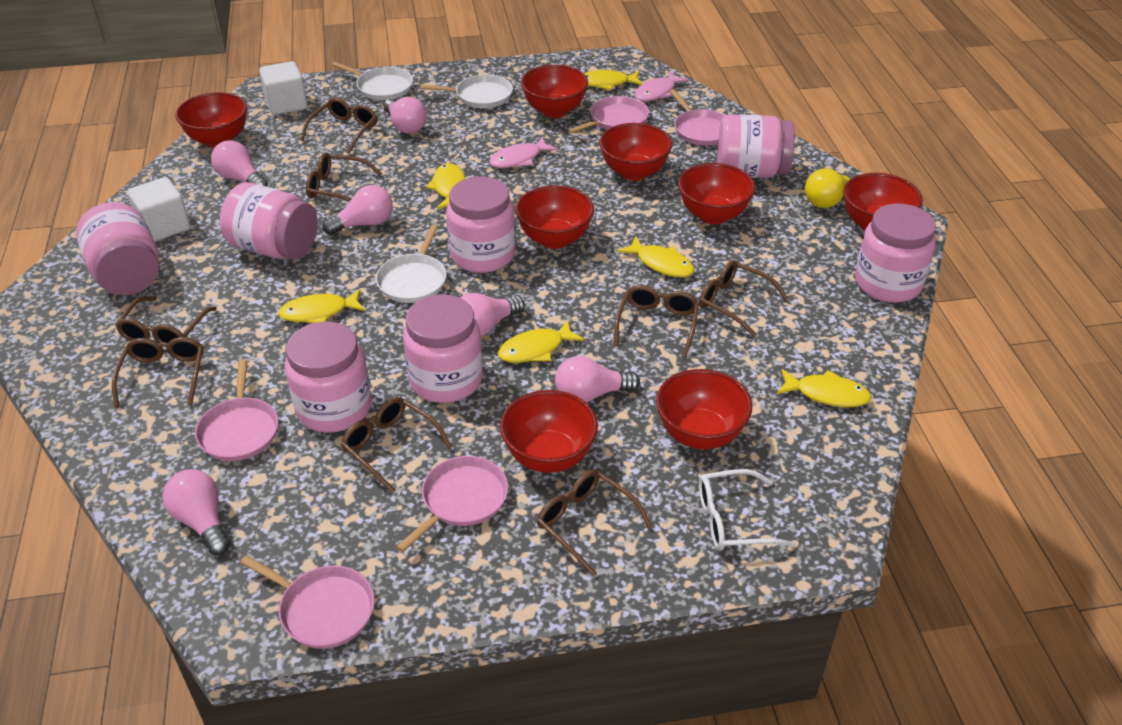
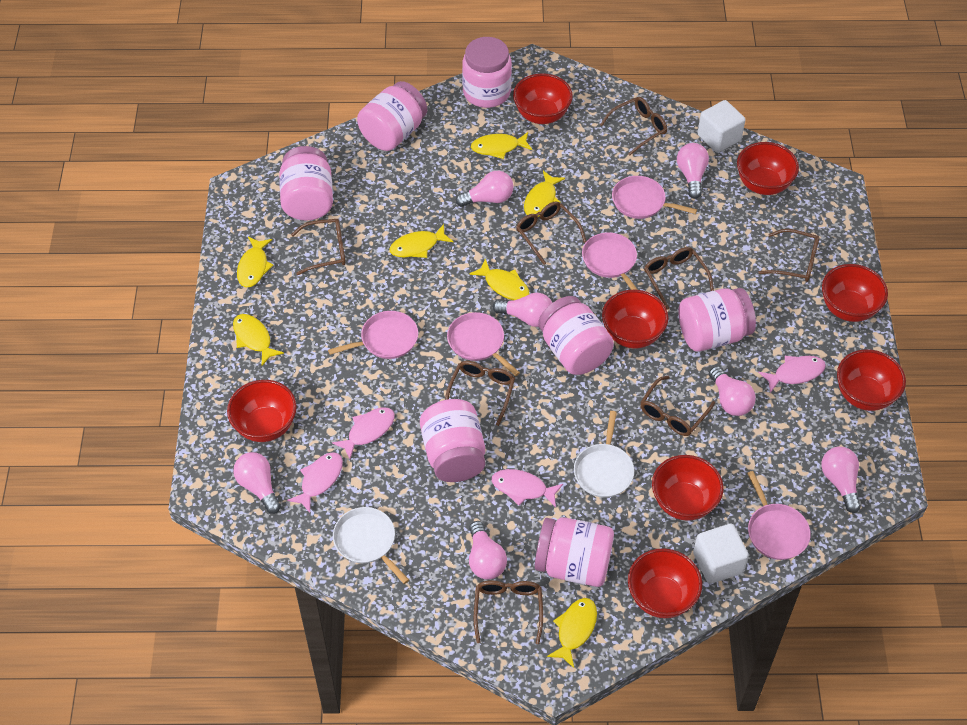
pink fish: 2 -> 4
pink light bulb: 6 -> 7
white glasses: 1 -> 0
white pan: 3 -> 2
yellow fish: 6 -> 7
yellow light bulb: 1 -> 0

